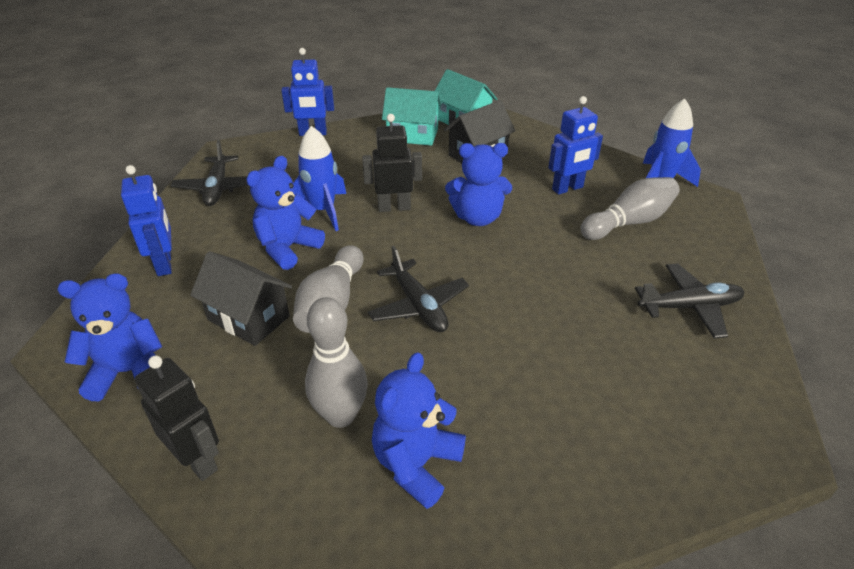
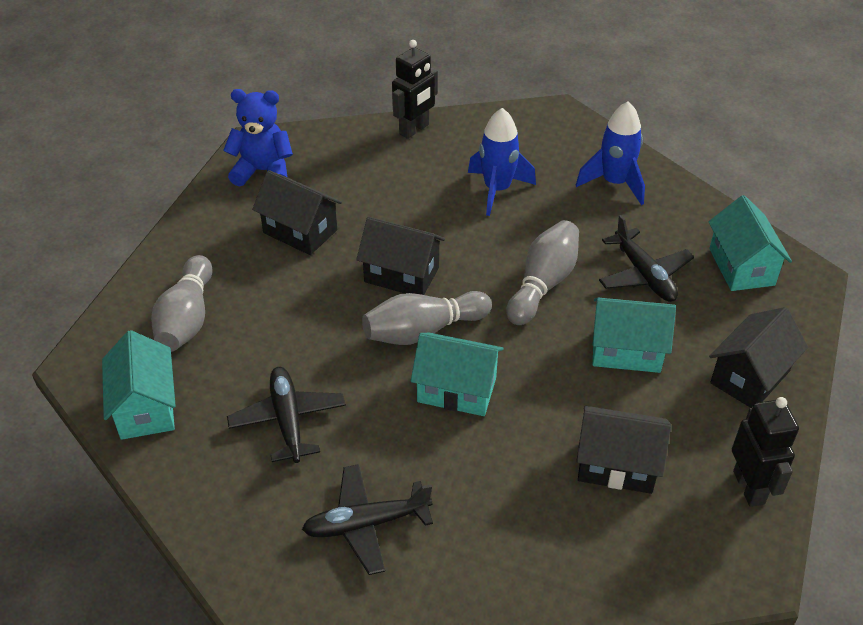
black house: 2 -> 4
blue robot: 3 -> 0
blue teddy bear: 4 -> 1
turquoise house: 2 -> 4

